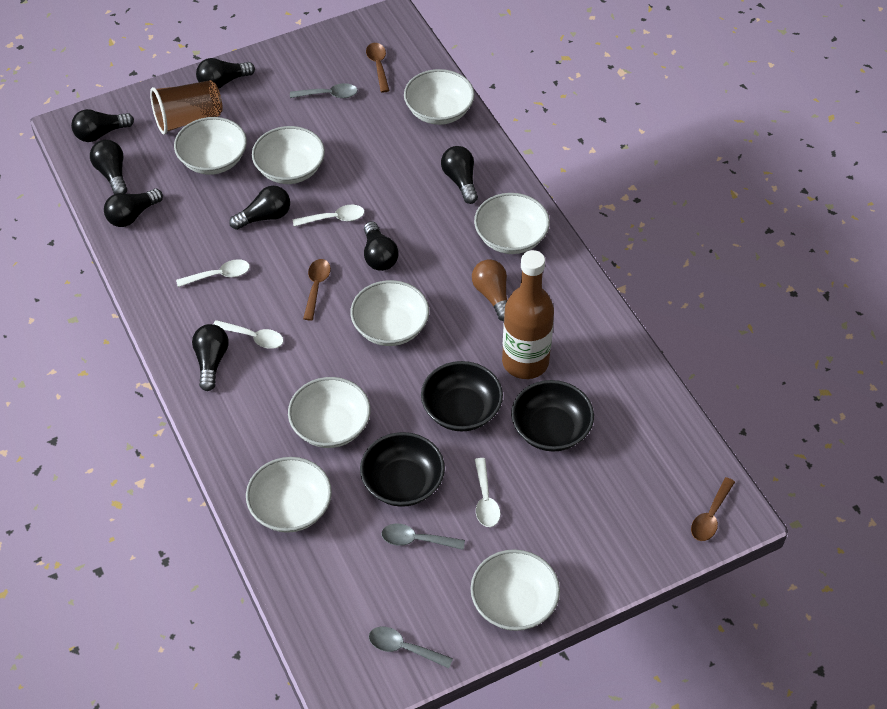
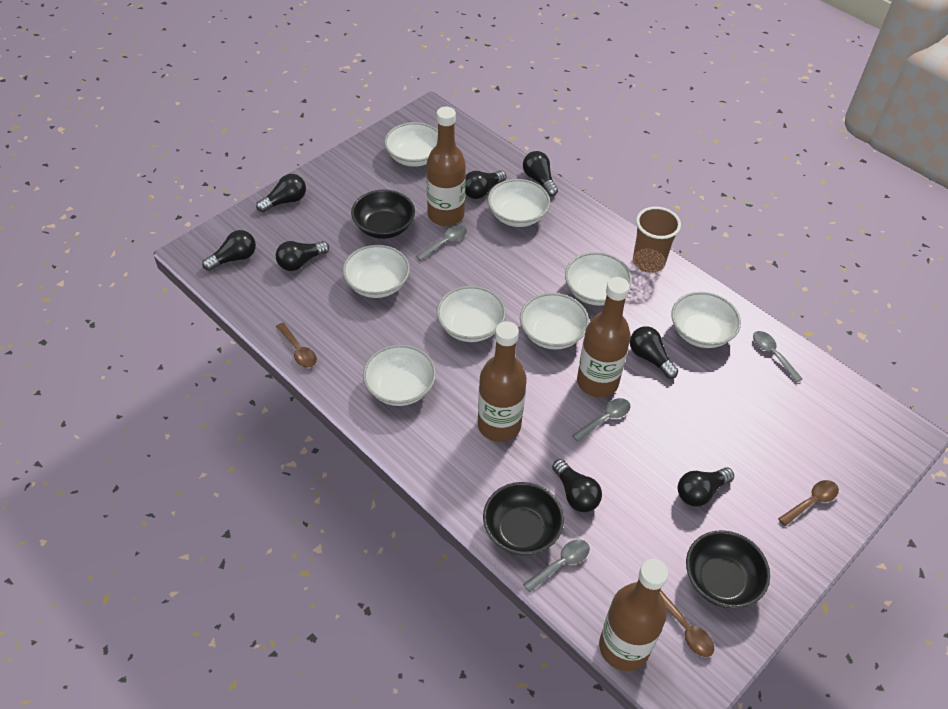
brown bottle: 1 -> 4
brown light bulb: 1 -> 0
grey spoon: 3 -> 4
white spoon: 4 -> 0

